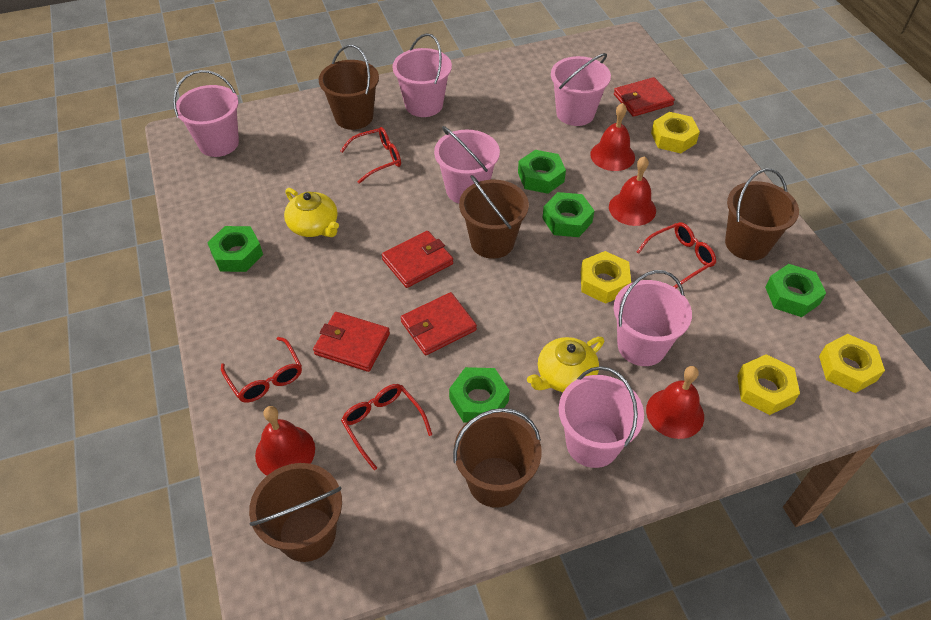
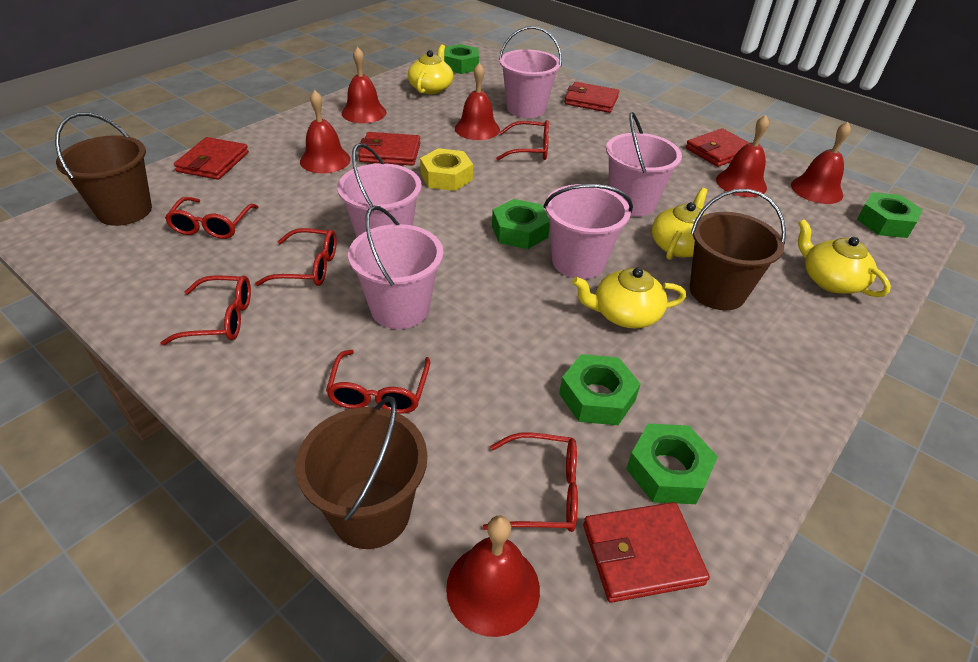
brown bucket: 5 -> 3
pink bucket: 6 -> 5
red bell: 4 -> 6
red glasses: 4 -> 6
red wallet: 4 -> 5
yellow nut: 4 -> 1
yellow teapot: 2 -> 4

